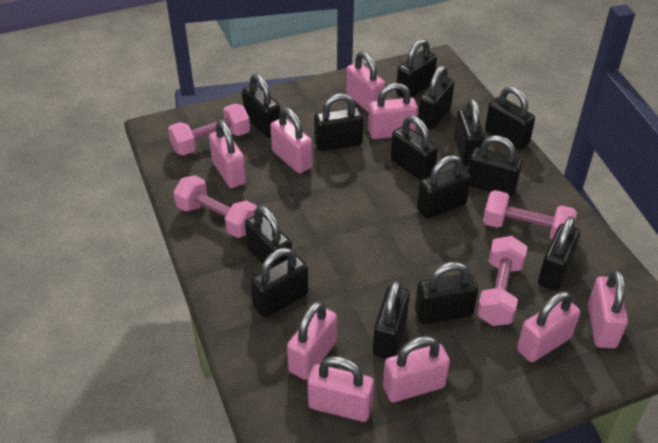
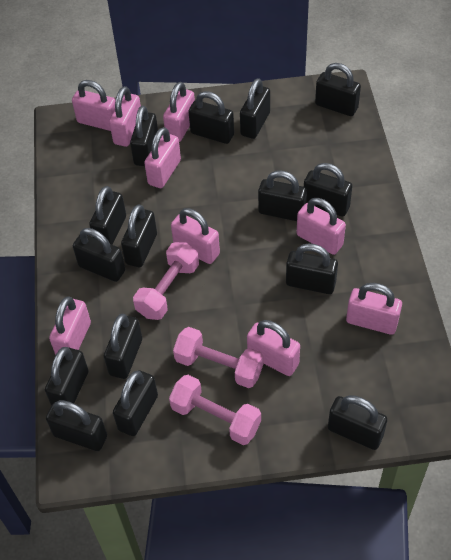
black padlock: 14 -> 15
pink dumbbell: 4 -> 3

